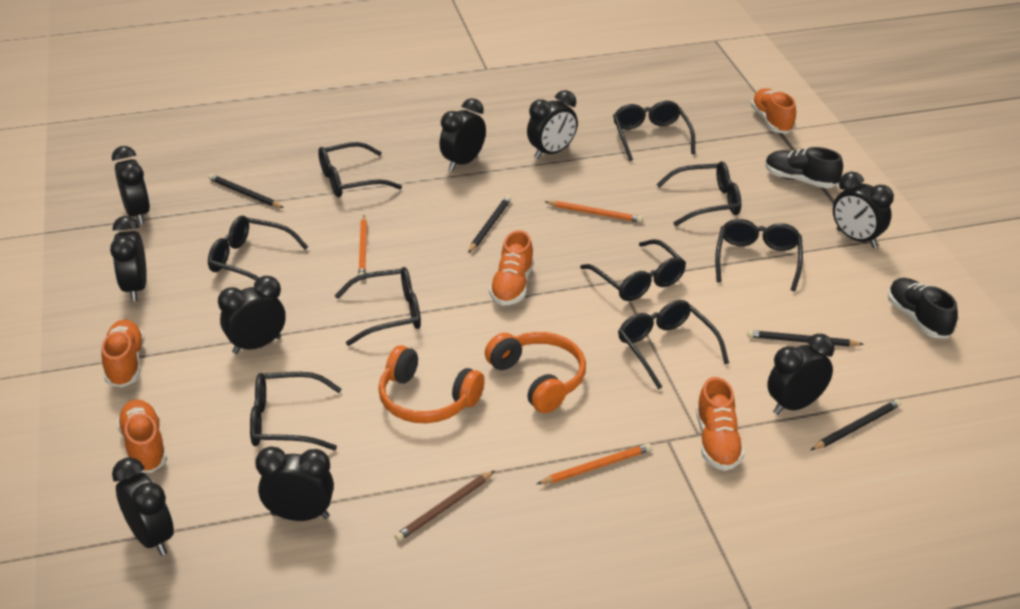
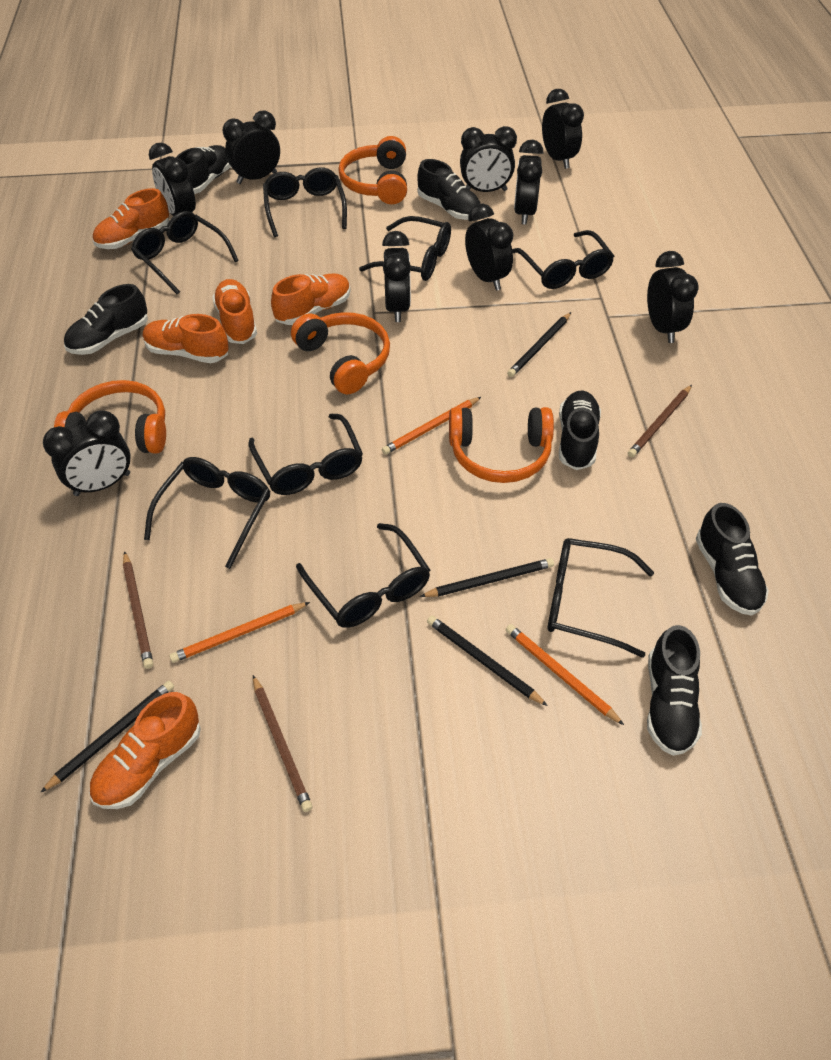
black glasses: 9 -> 8
black shoe: 2 -> 6
brown pencil: 1 -> 3
orange headphones: 2 -> 4

